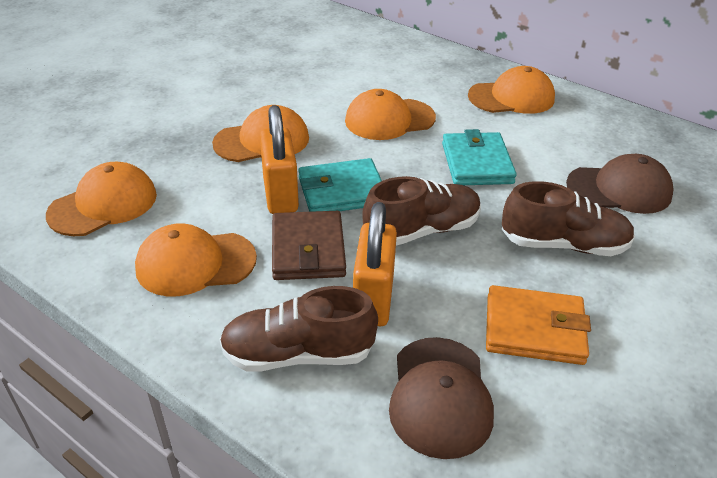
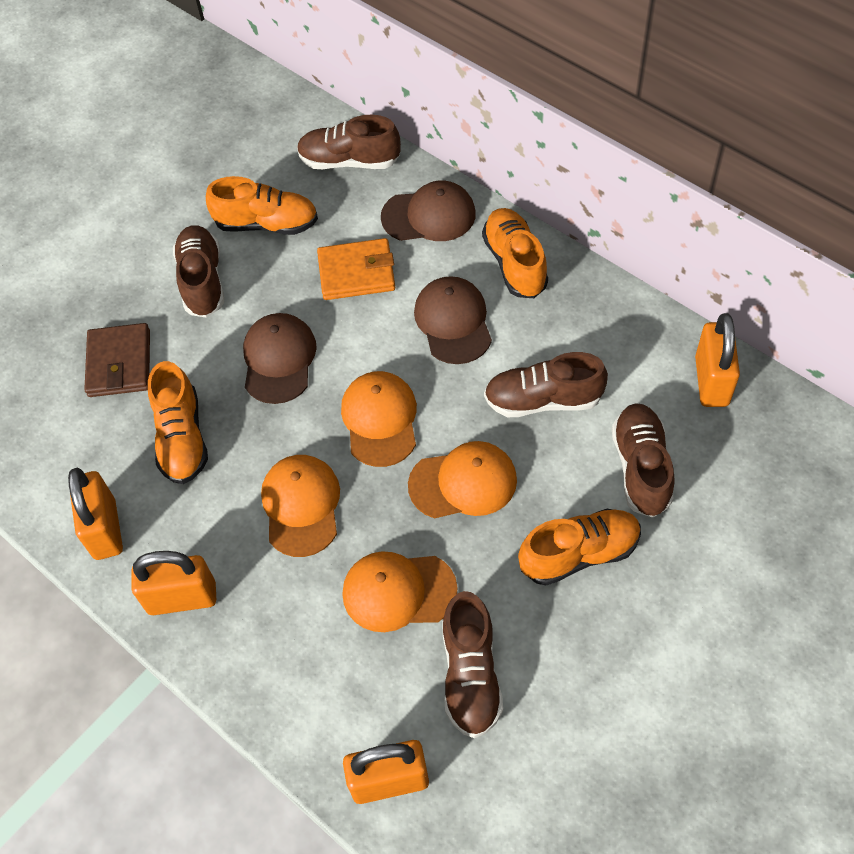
brown cap: 2 -> 3
brown shoe: 3 -> 5
orange cap: 5 -> 4
orange padlock: 2 -> 4
orange shoe: 0 -> 4
turquoise wallet: 2 -> 0

